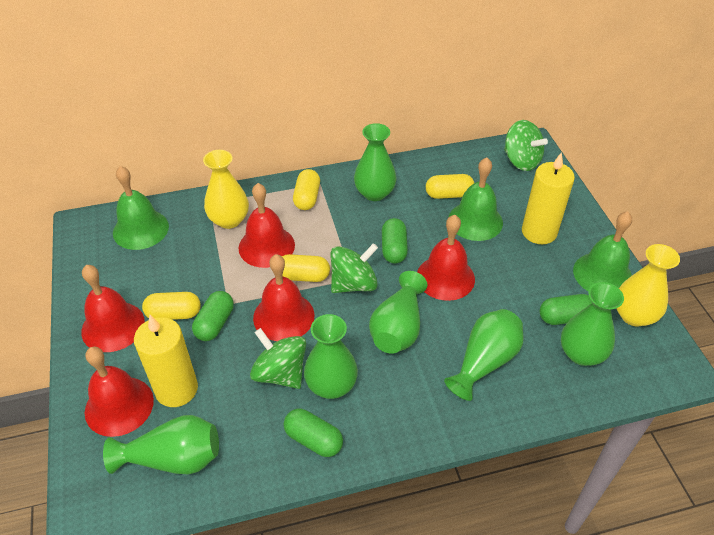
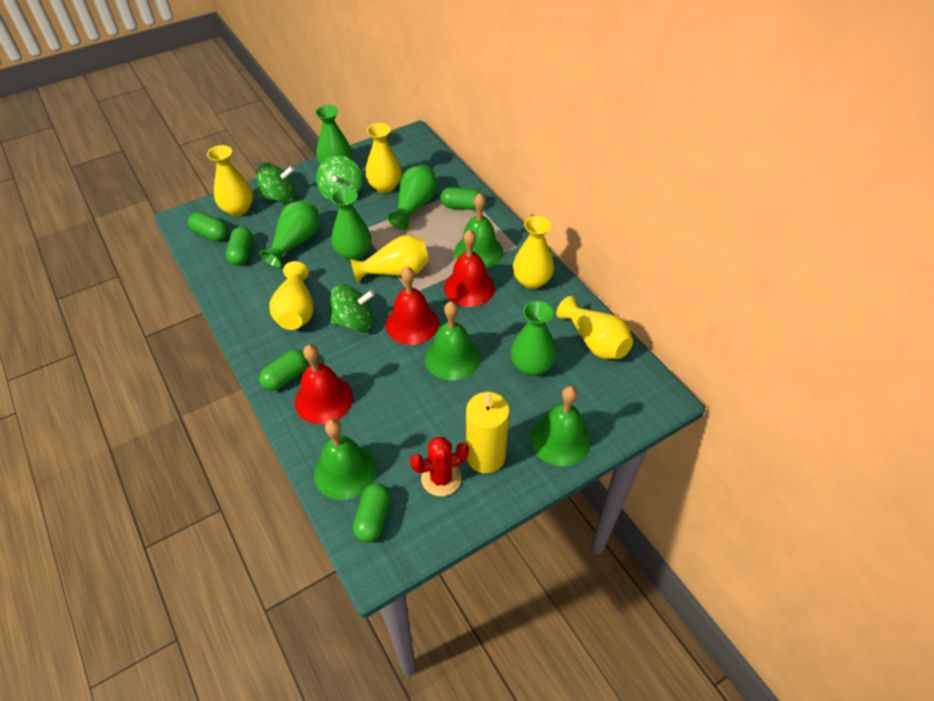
green bell: 3 -> 4
green capsule: 4 -> 5
green vase: 6 -> 5
red bell: 5 -> 3
red cactus: 0 -> 1
yellow candle: 2 -> 1
yellow capsule: 4 -> 0
yellow vase: 2 -> 6

